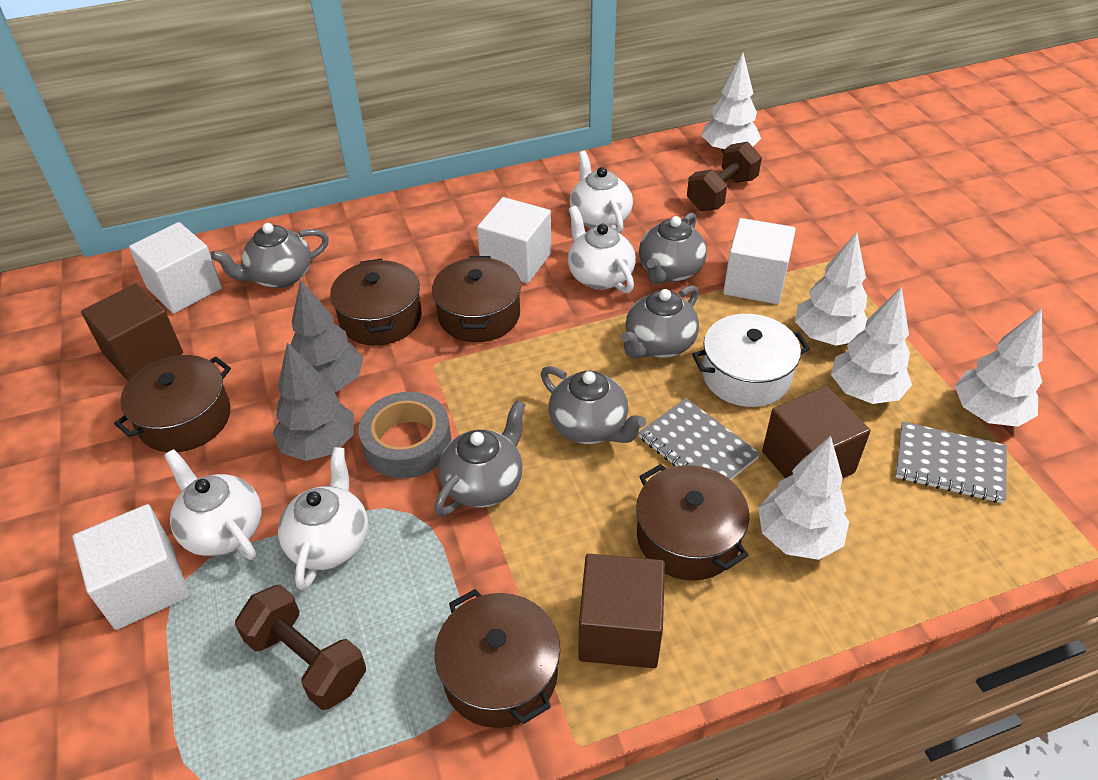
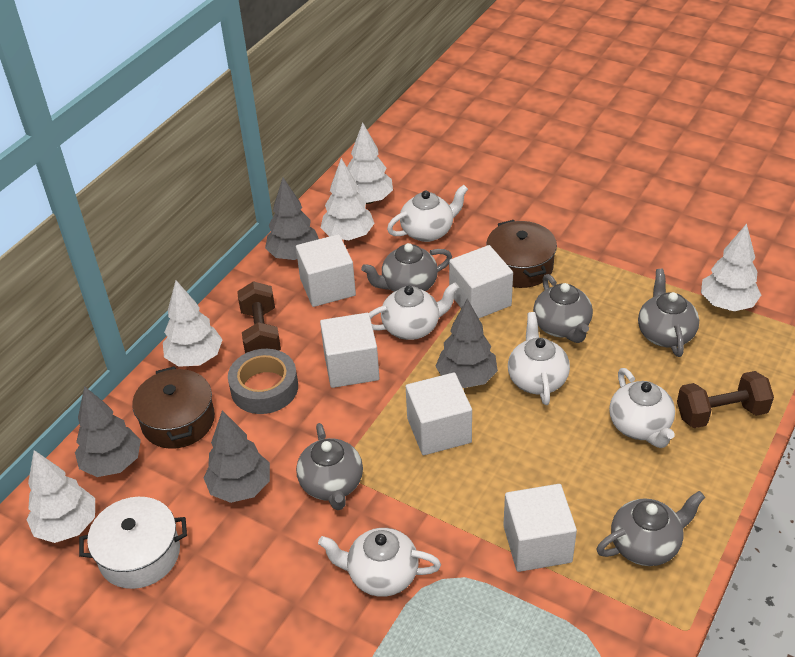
brown cube: 3 -> 0
brown pot: 5 -> 2
grey notebook: 2 -> 0
grey tree: 2 -> 4
white cube: 4 -> 5
white teapot: 4 -> 5

